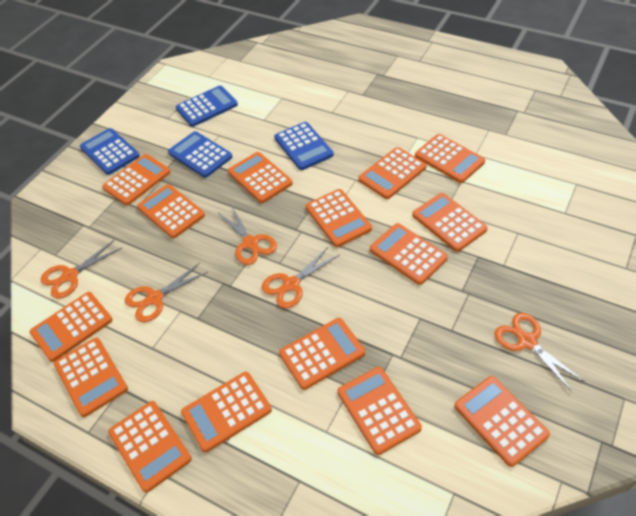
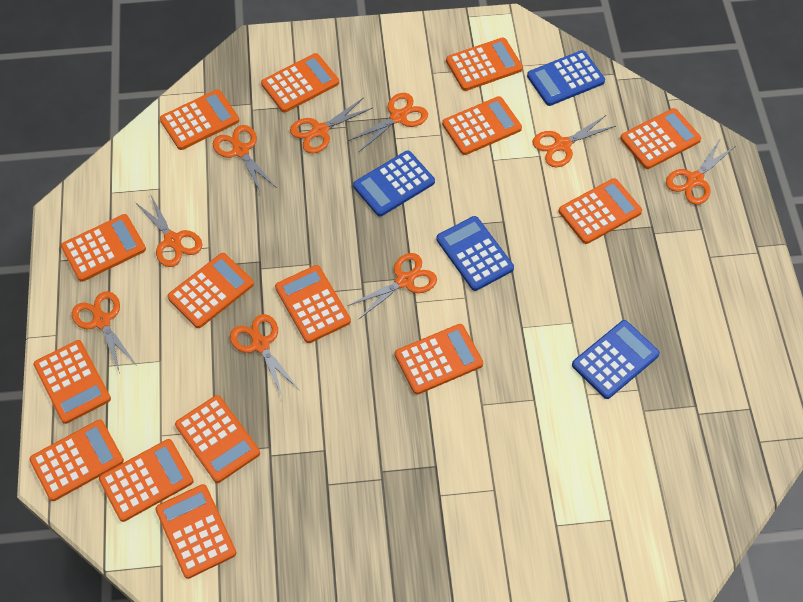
orange scissors: 5 -> 9

